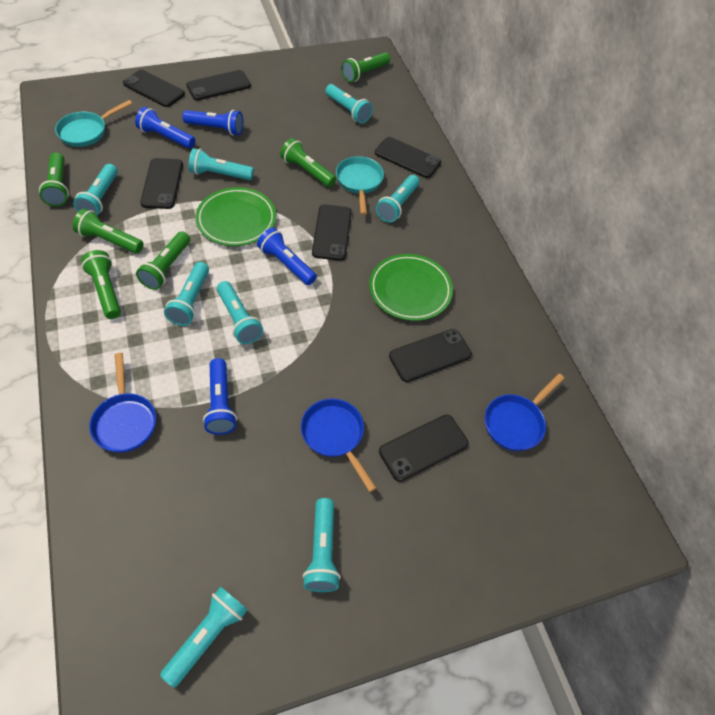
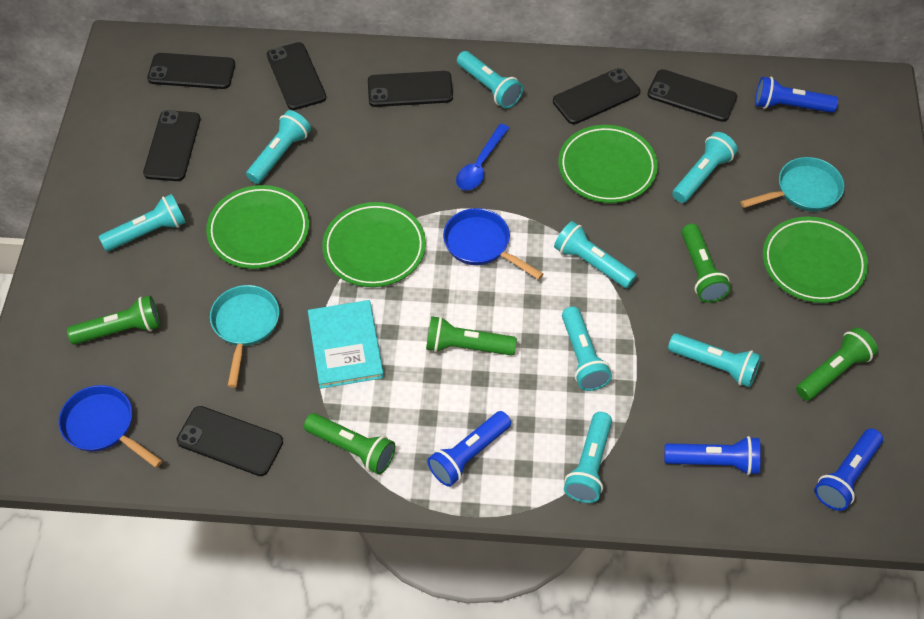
blue pan: 3 -> 2
blue spoon: 0 -> 1
green flashlight: 6 -> 5
green plate: 2 -> 4
turquoise book: 0 -> 1

